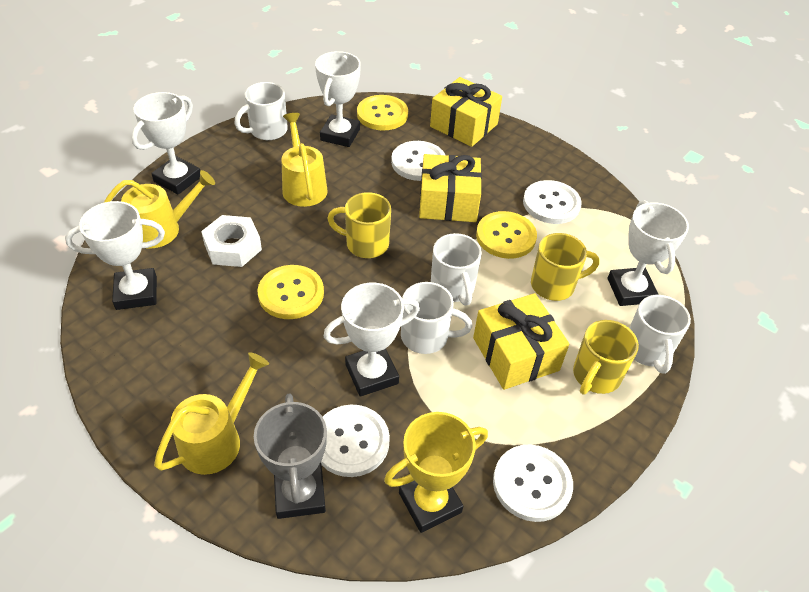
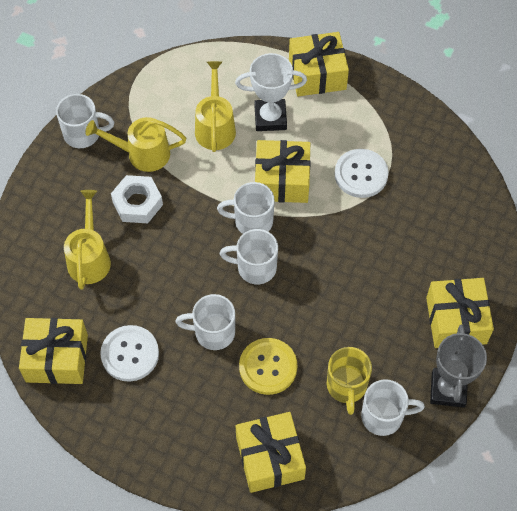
white button: 4 -> 2
white mug: 4 -> 5
white trophy: 5 -> 1
yellow button: 3 -> 1
yellow gift: 3 -> 5
yellow mug: 3 -> 1
yellow trophy: 1 -> 0

